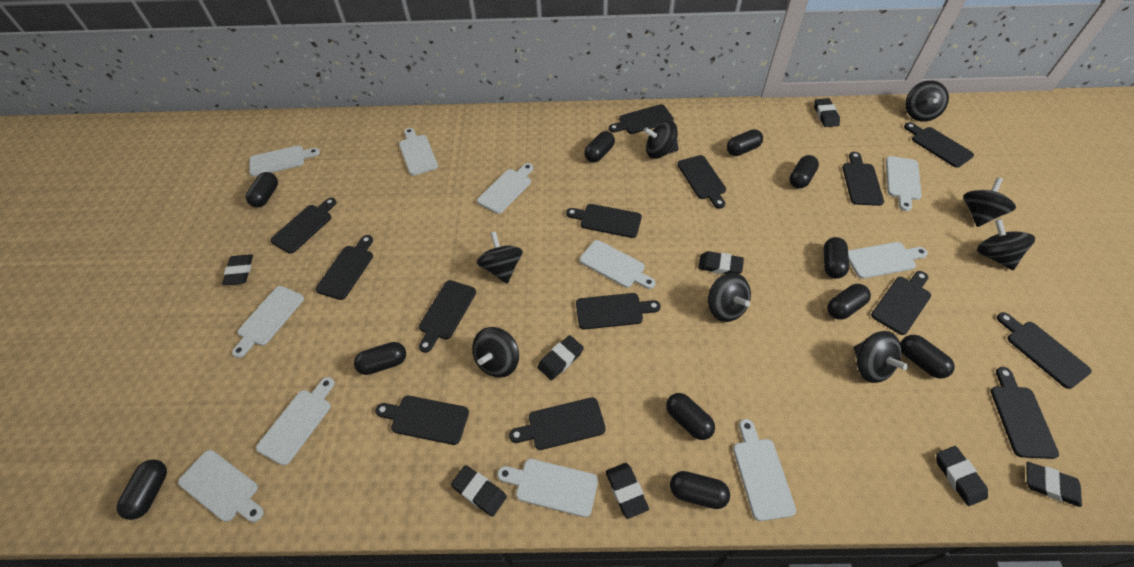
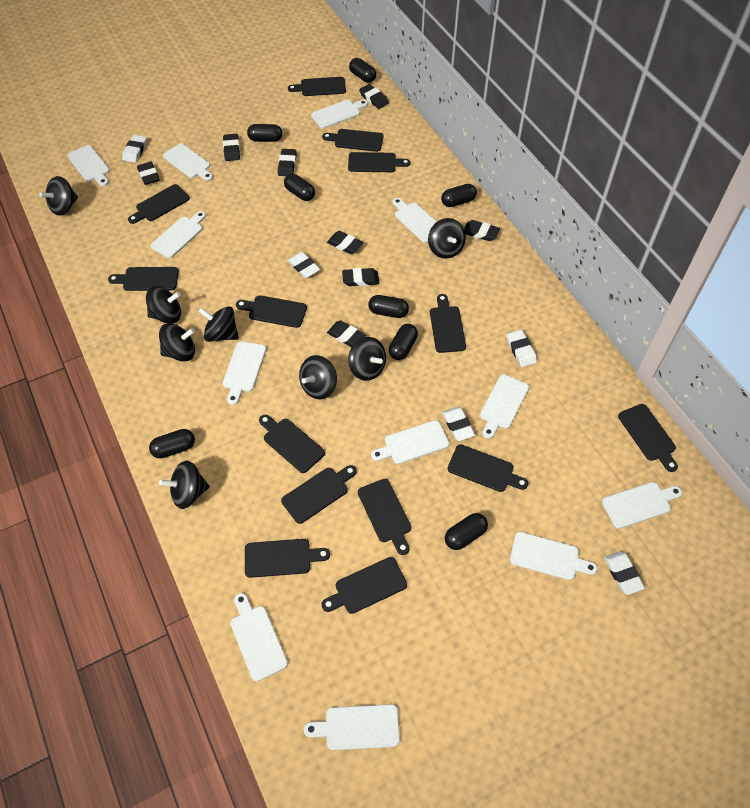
black capsule: 11 -> 8
white cutting board: 11 -> 12
white eraser: 0 -> 5

